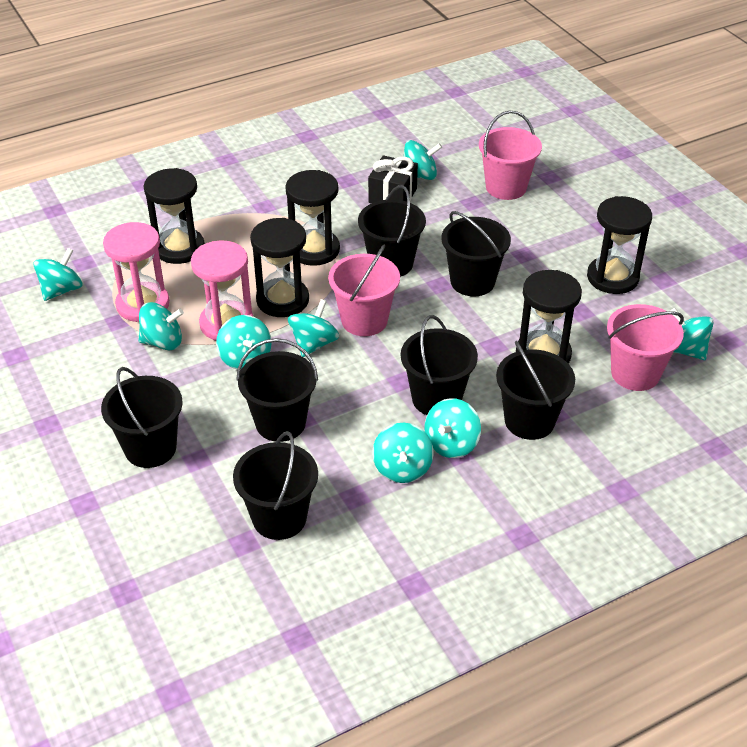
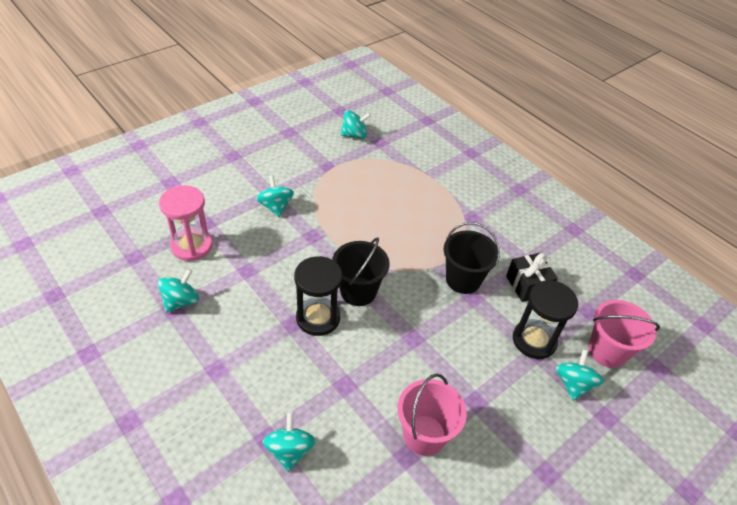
black bucket: 7 -> 2
black hourglass: 5 -> 2
pink bucket: 3 -> 2
pink hourglass: 2 -> 1
turquoise spinning top: 8 -> 5

